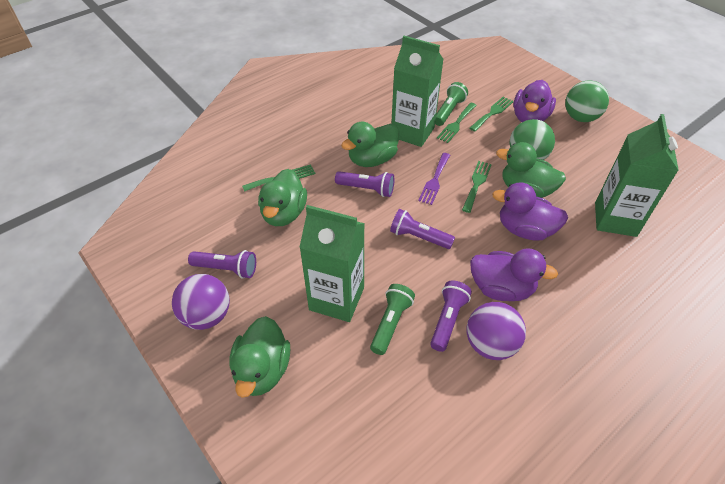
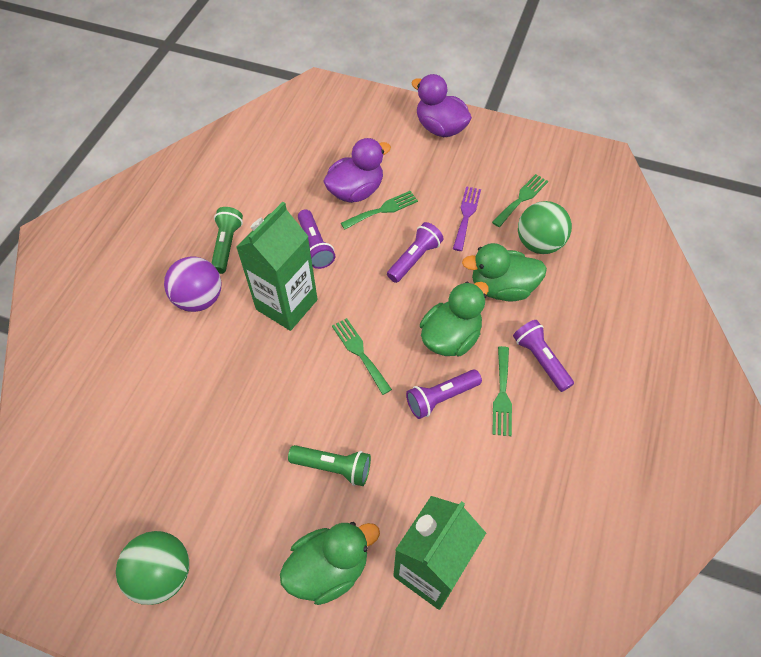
green carton: 3 -> 2
green duck: 4 -> 3
purple ball: 2 -> 1
purple duck: 3 -> 2

